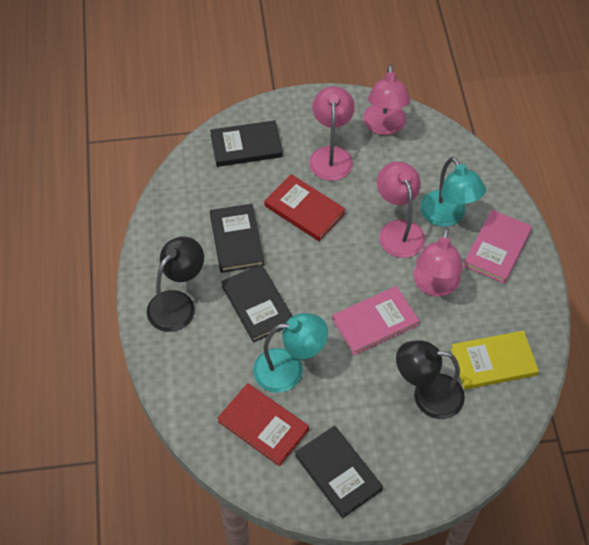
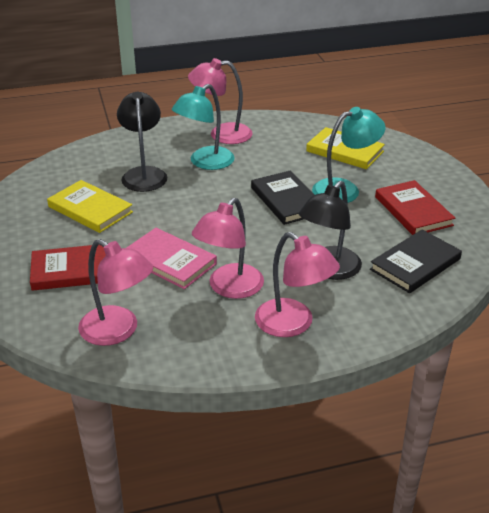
black book: 4 -> 2
pink book: 2 -> 1
yellow book: 1 -> 2

